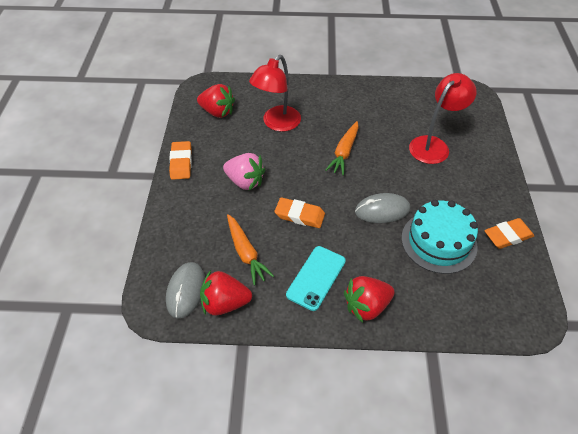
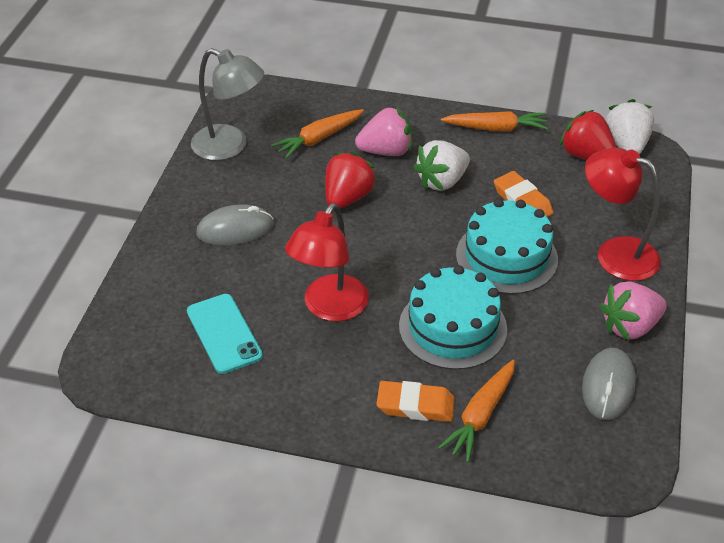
grey lamp: 0 -> 1
orange carrot: 2 -> 3
orange eraser: 3 -> 2
pink strawberry: 1 -> 2
red strawberry: 3 -> 2
turquoise cake: 1 -> 2
white strawberry: 0 -> 2

